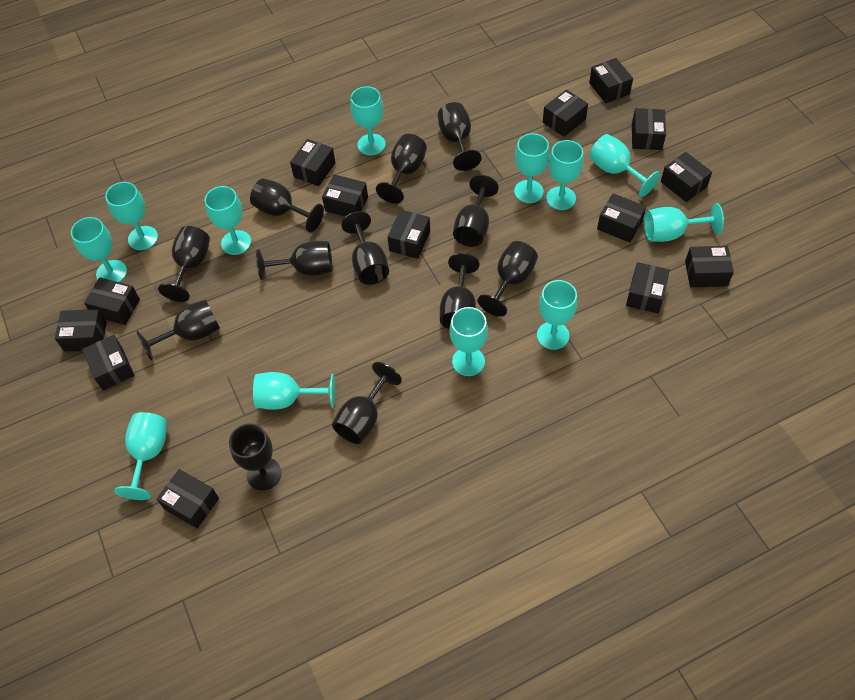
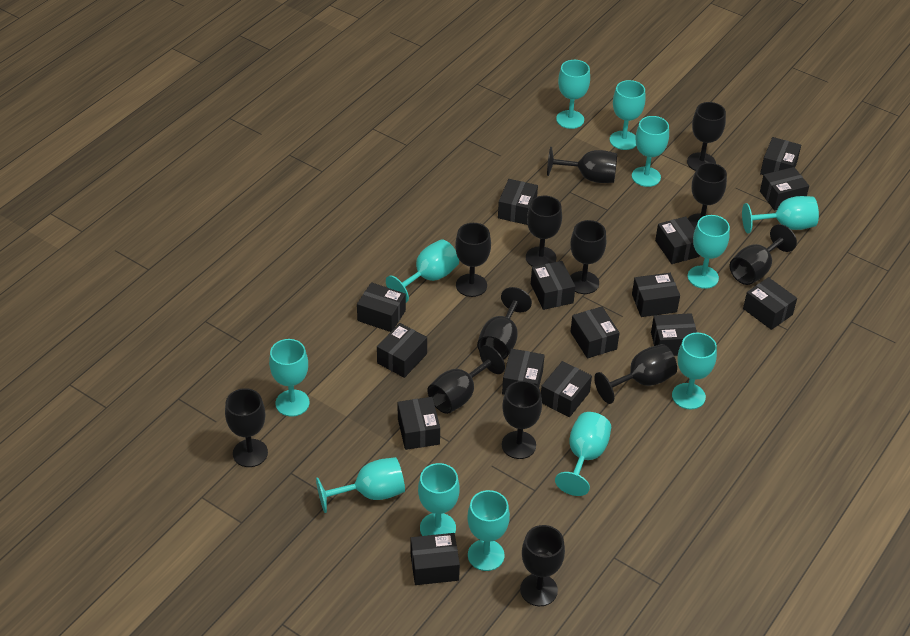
black box: 14 -> 15
black goblet: 12 -> 13

